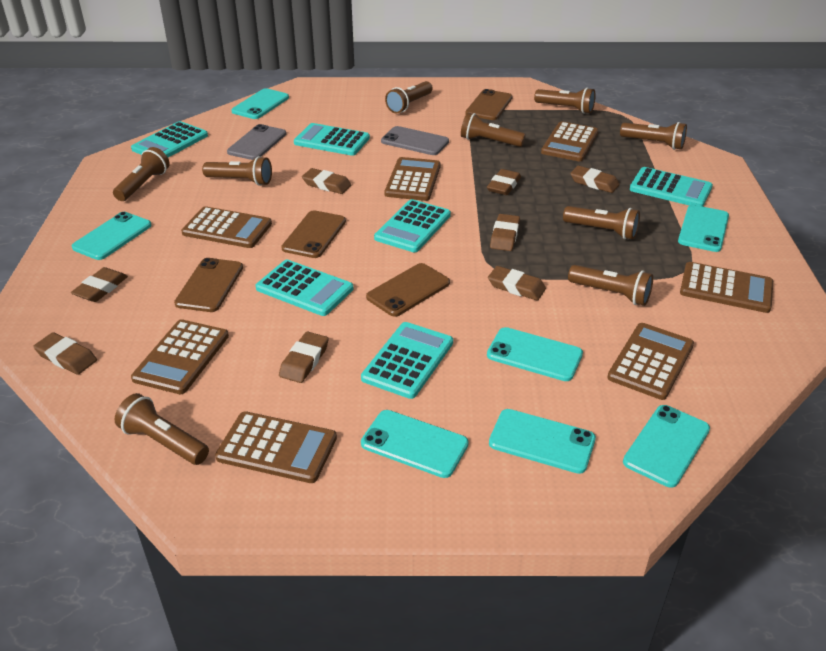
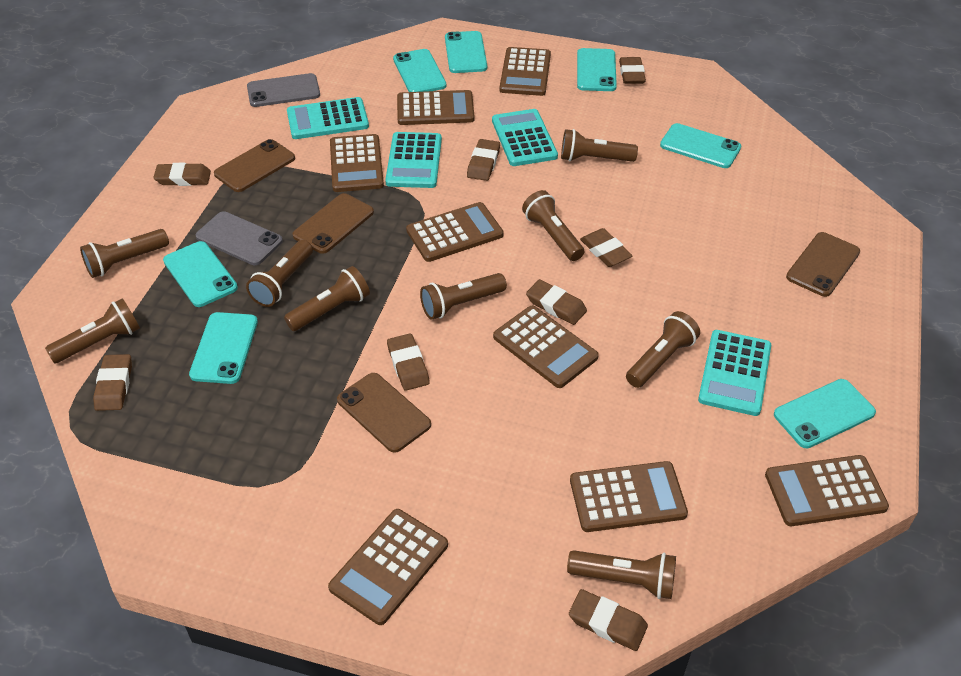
brown calculator: 7 -> 8
turquoise calculator: 6 -> 4

